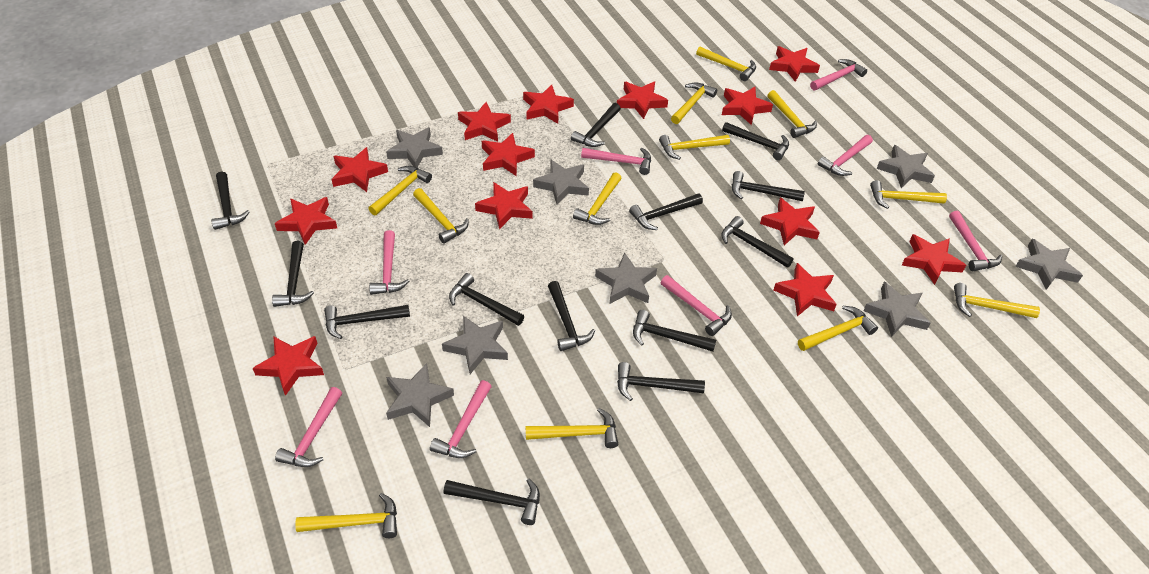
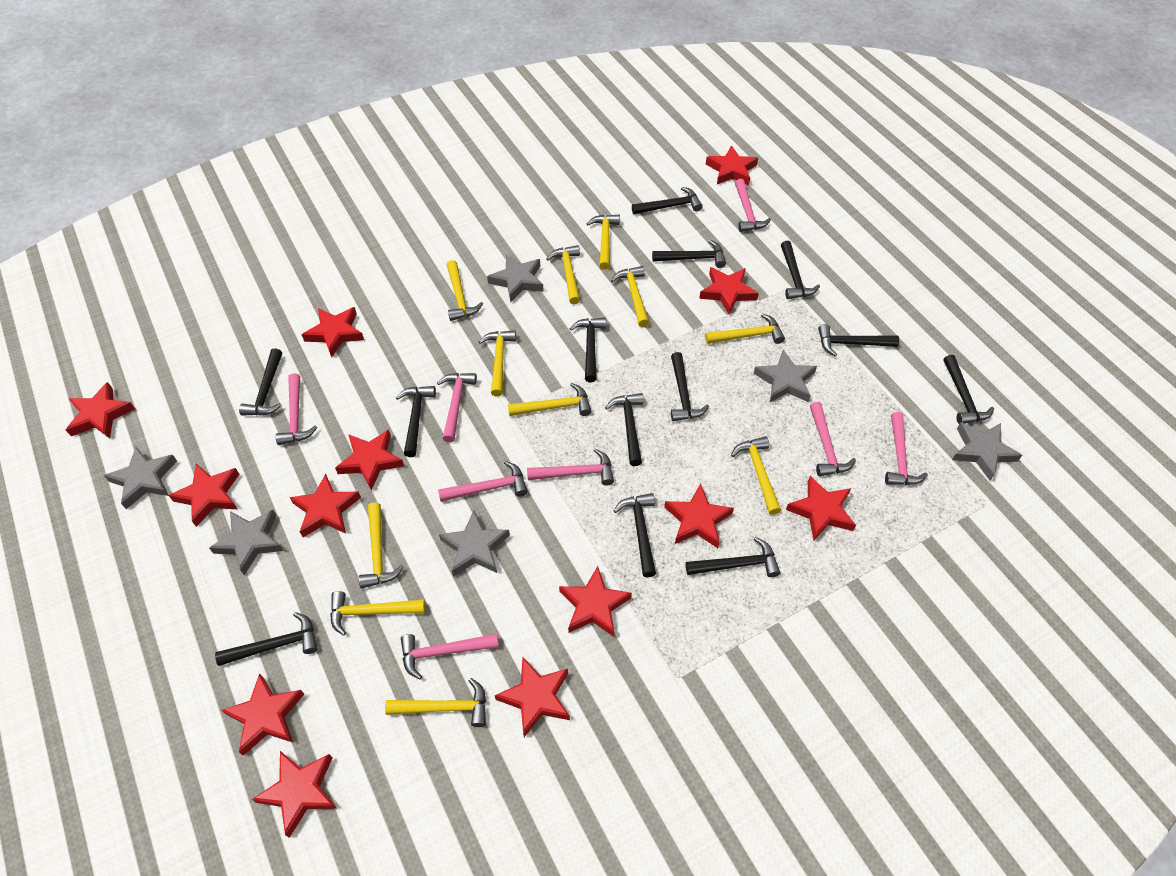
grey star: 8 -> 6
yellow hammer: 12 -> 11

